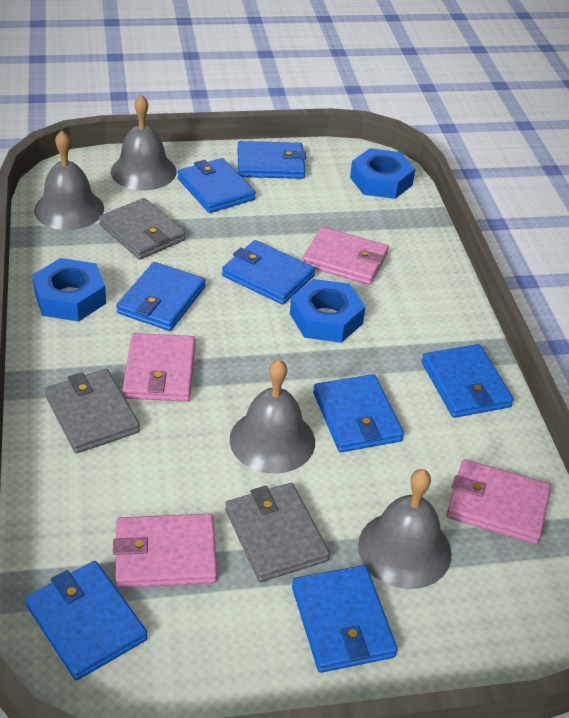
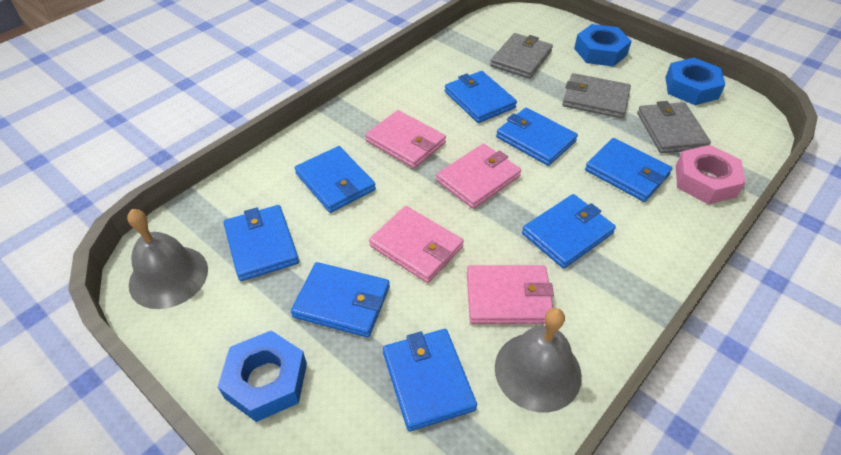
grey bell: 4 -> 2
pink nut: 0 -> 1

